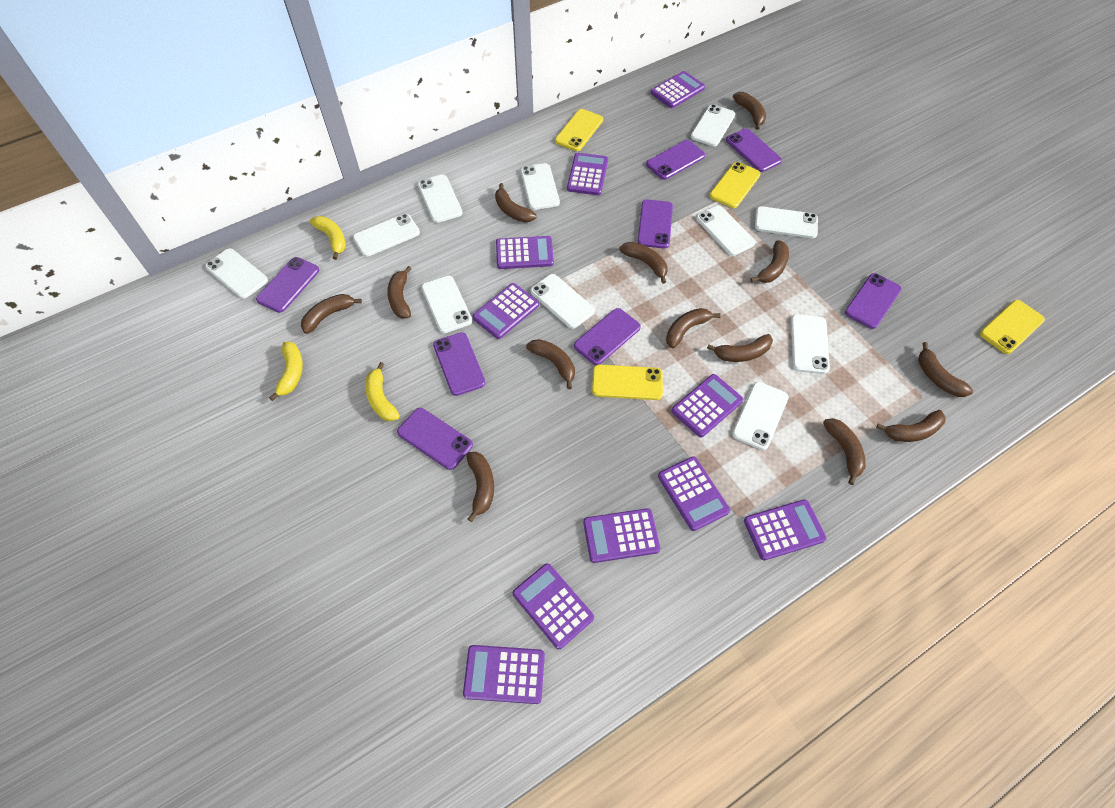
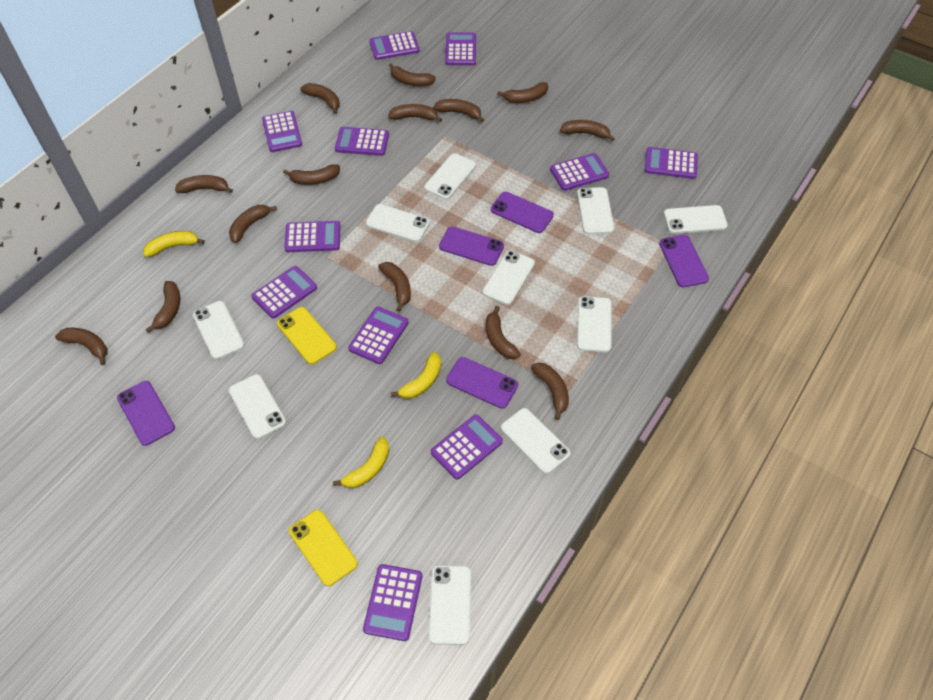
brown banana: 13 -> 14
purple calculator: 10 -> 11
purple phone: 8 -> 5
white phone: 11 -> 10
yellow phone: 4 -> 2

